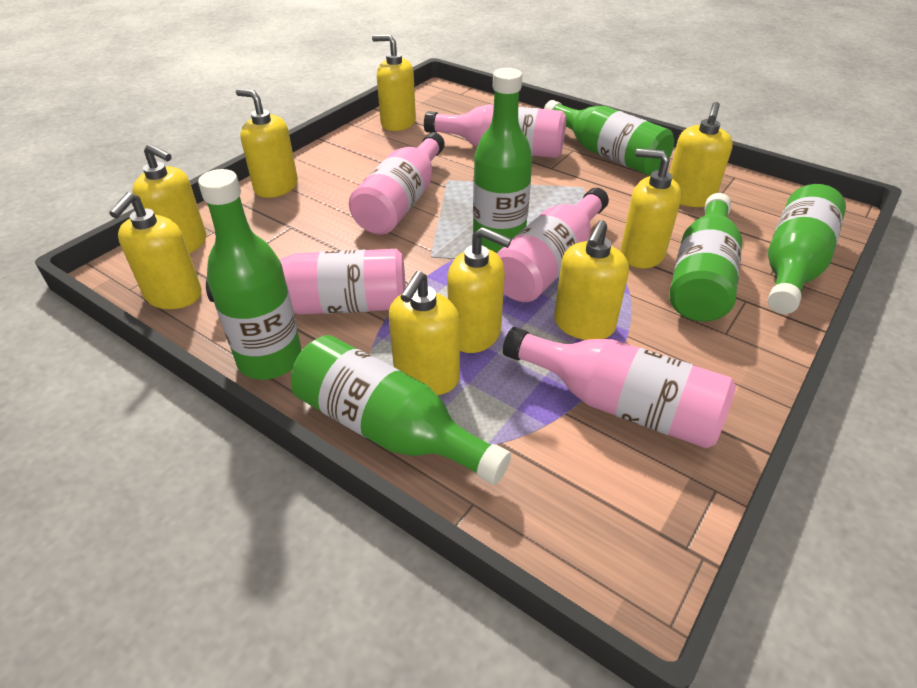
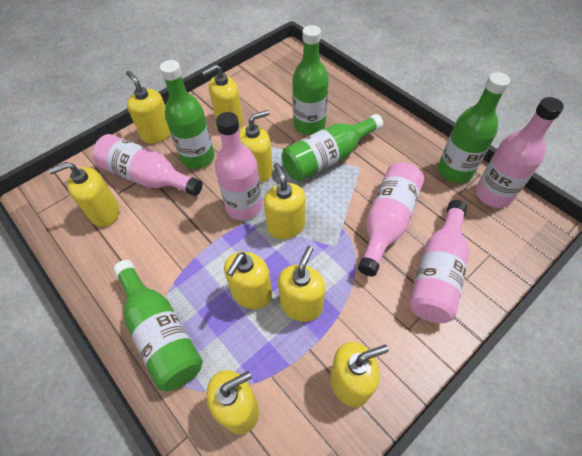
green bottle: 6 -> 5

